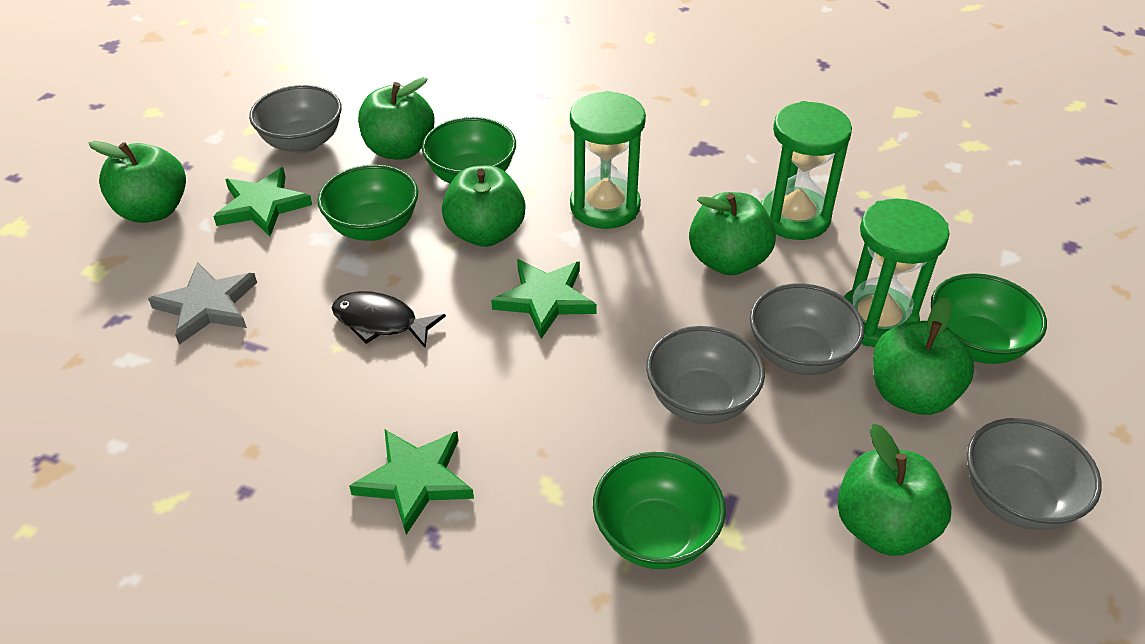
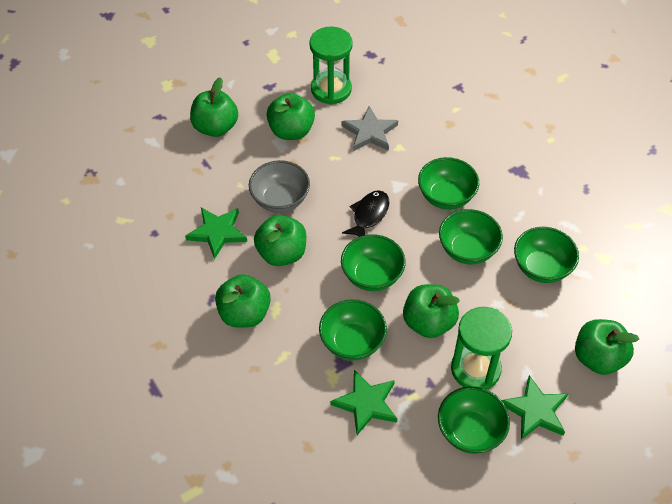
green bowl: 4 -> 6
green hourglass: 3 -> 2
grey bowl: 4 -> 1

